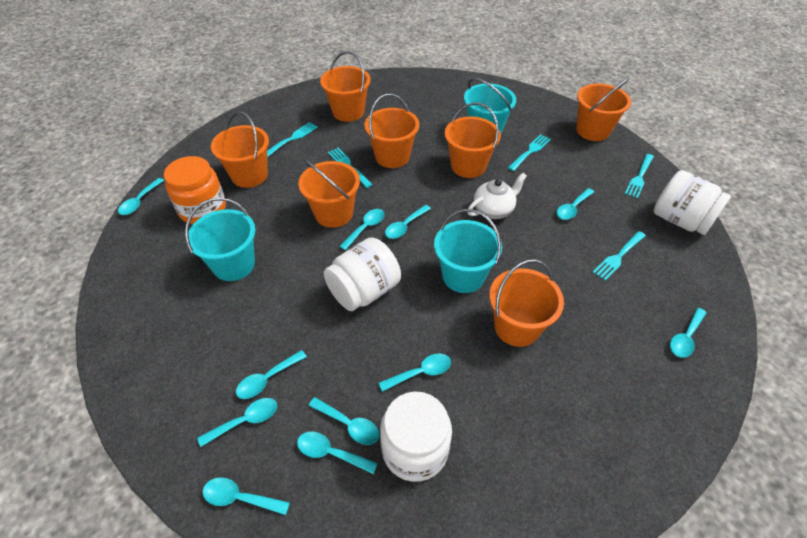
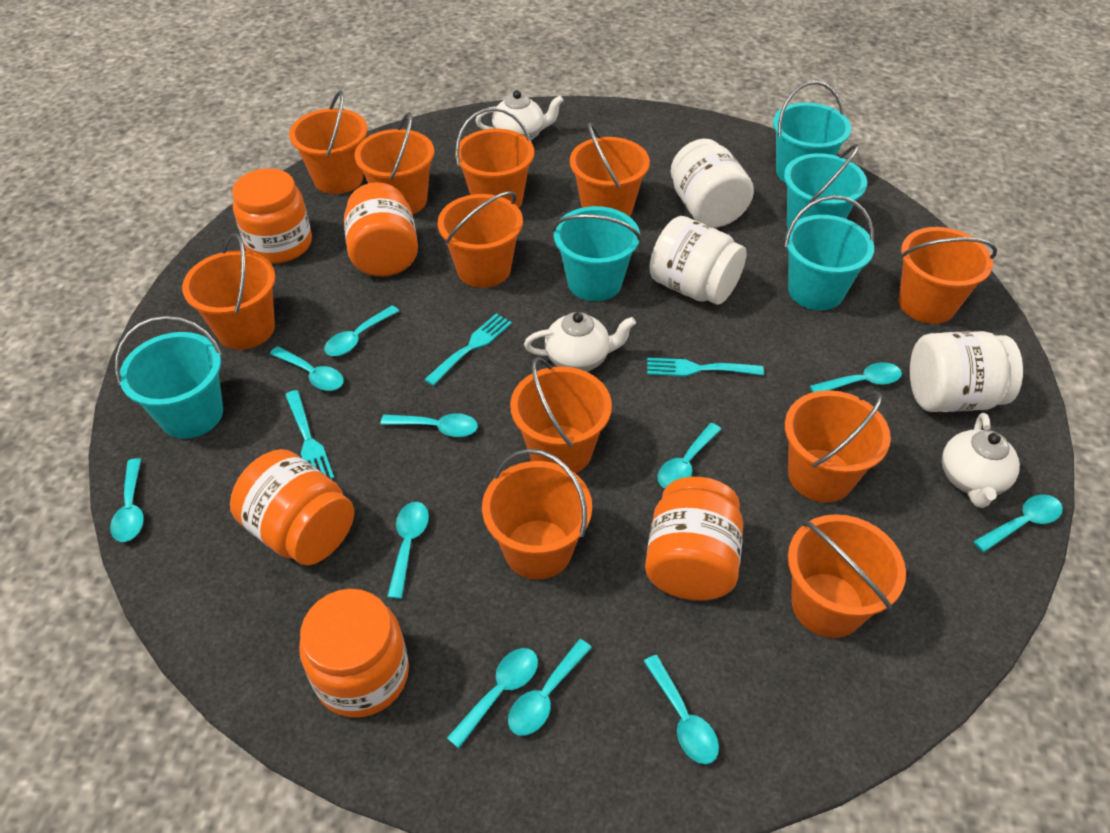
orange bucket: 7 -> 11
orange jar: 1 -> 5
turquoise bucket: 3 -> 5
turquoise fork: 5 -> 3
white teapot: 1 -> 3

